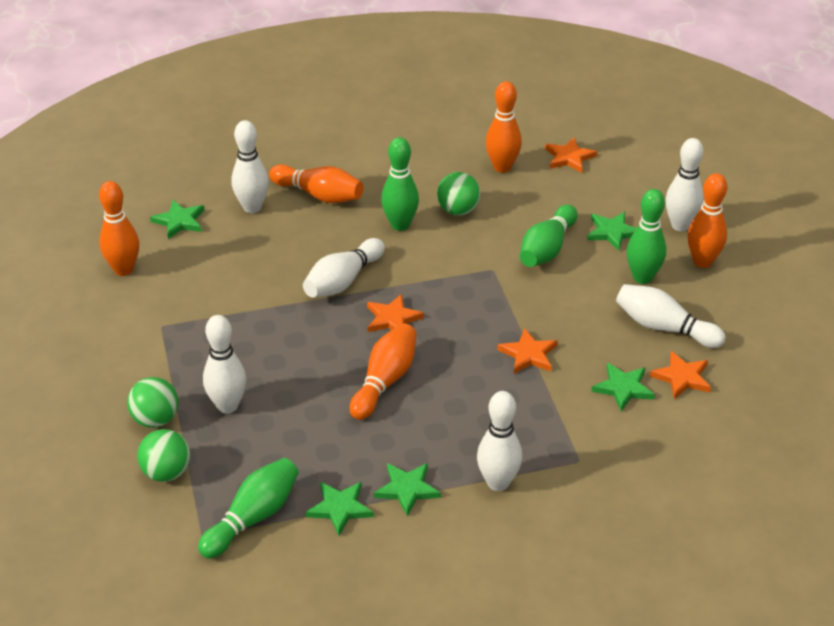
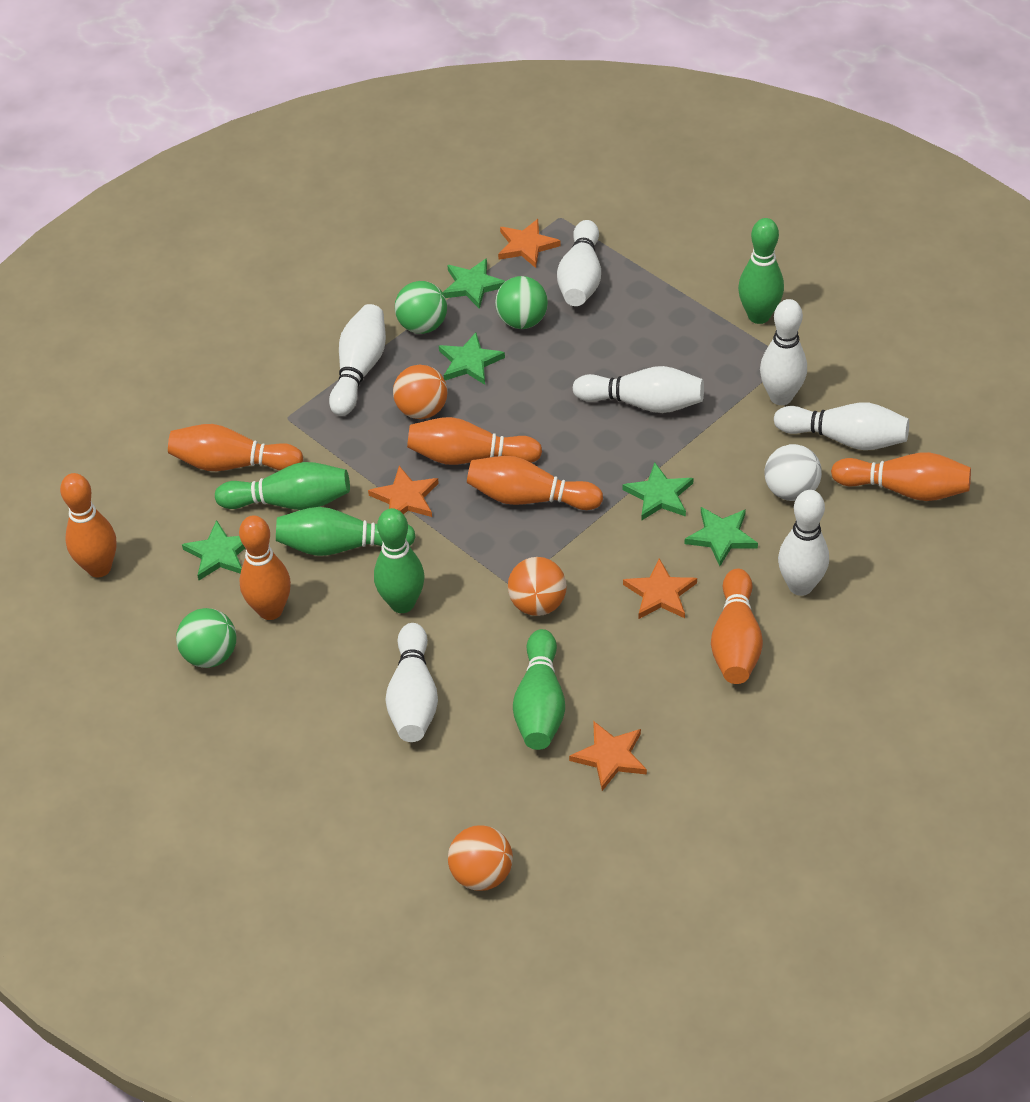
green bowling pin: 4 -> 5
orange ball: 0 -> 3
orange bowling pin: 5 -> 7
white ball: 0 -> 1
white bowling pin: 6 -> 7

